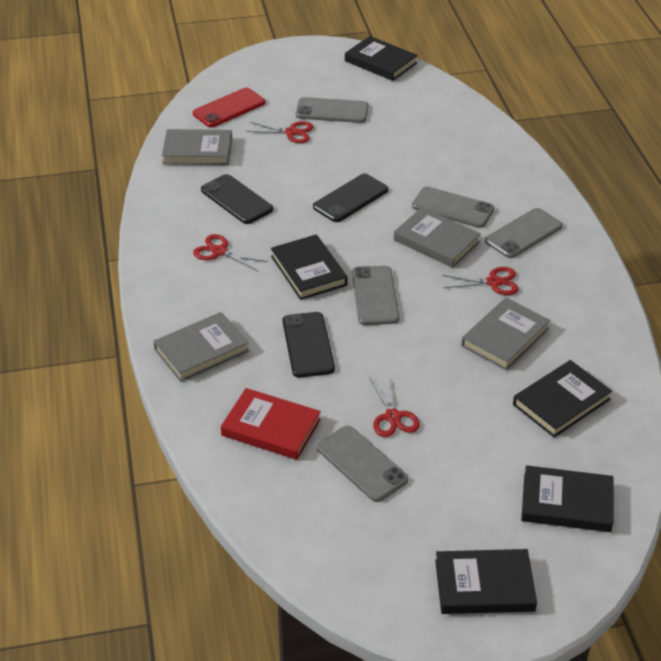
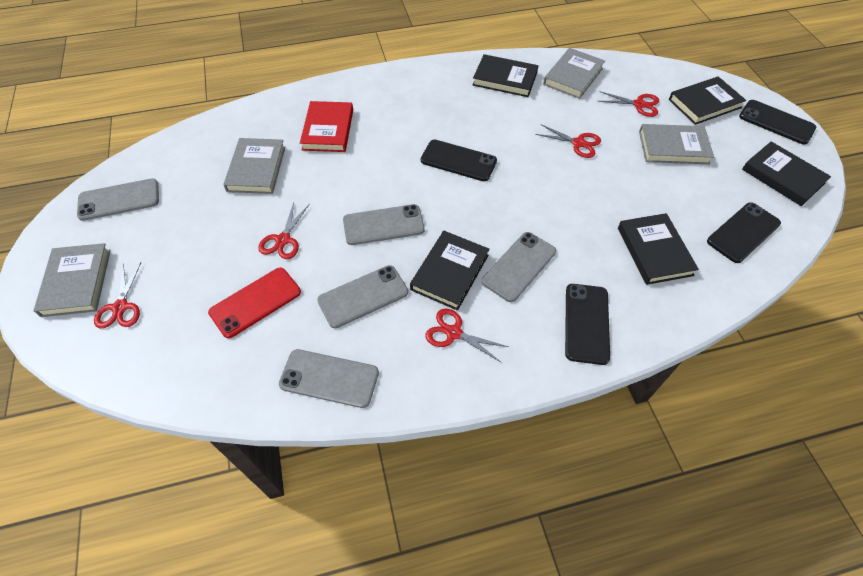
black phone: 3 -> 4
red scissors: 4 -> 5

